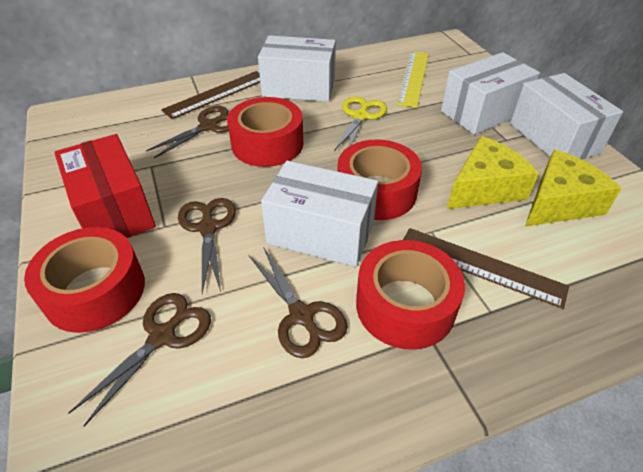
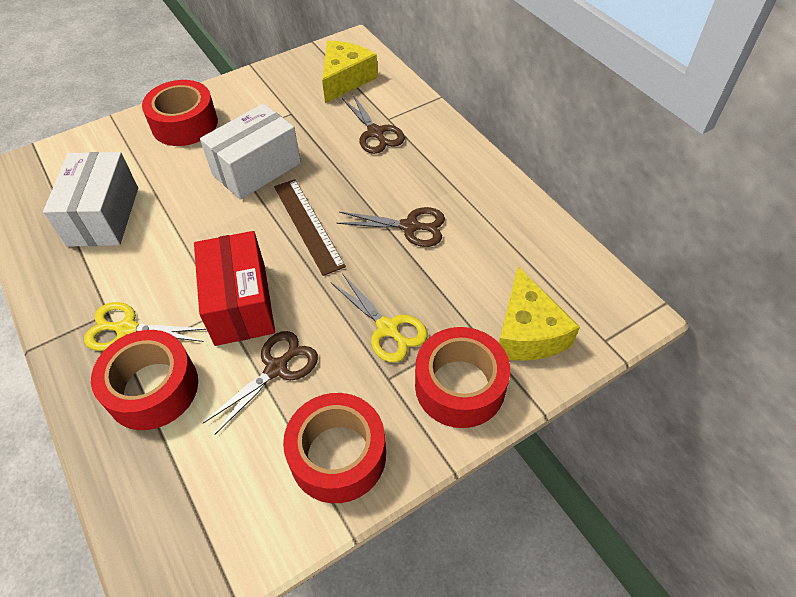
brown ruler: 2 -> 1
brown scissors: 4 -> 3
white box: 4 -> 2
yellow ruler: 1 -> 0
yellow scissors: 1 -> 2

